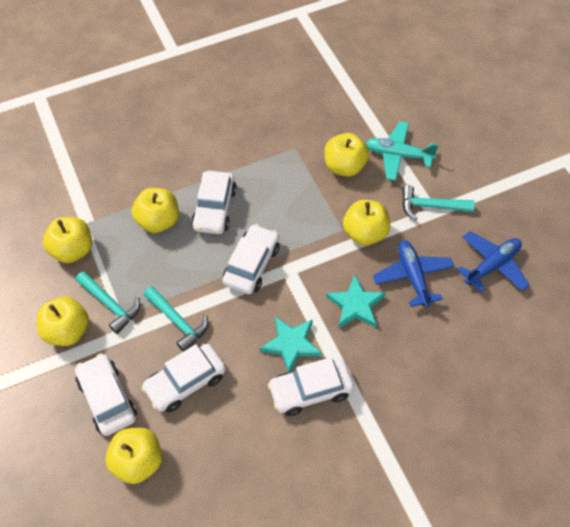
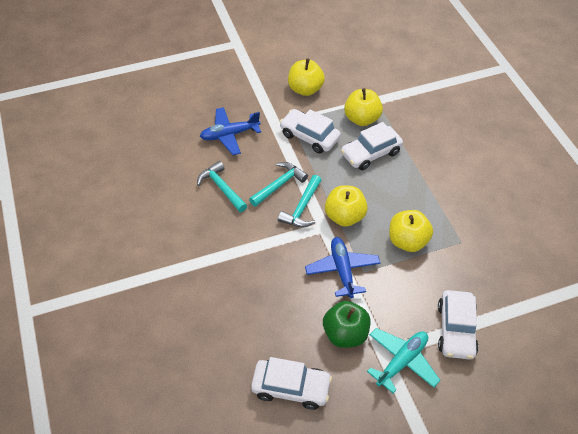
green apple: 0 -> 1
turquoise star: 2 -> 0
white car: 5 -> 4
yellow apple: 6 -> 4

